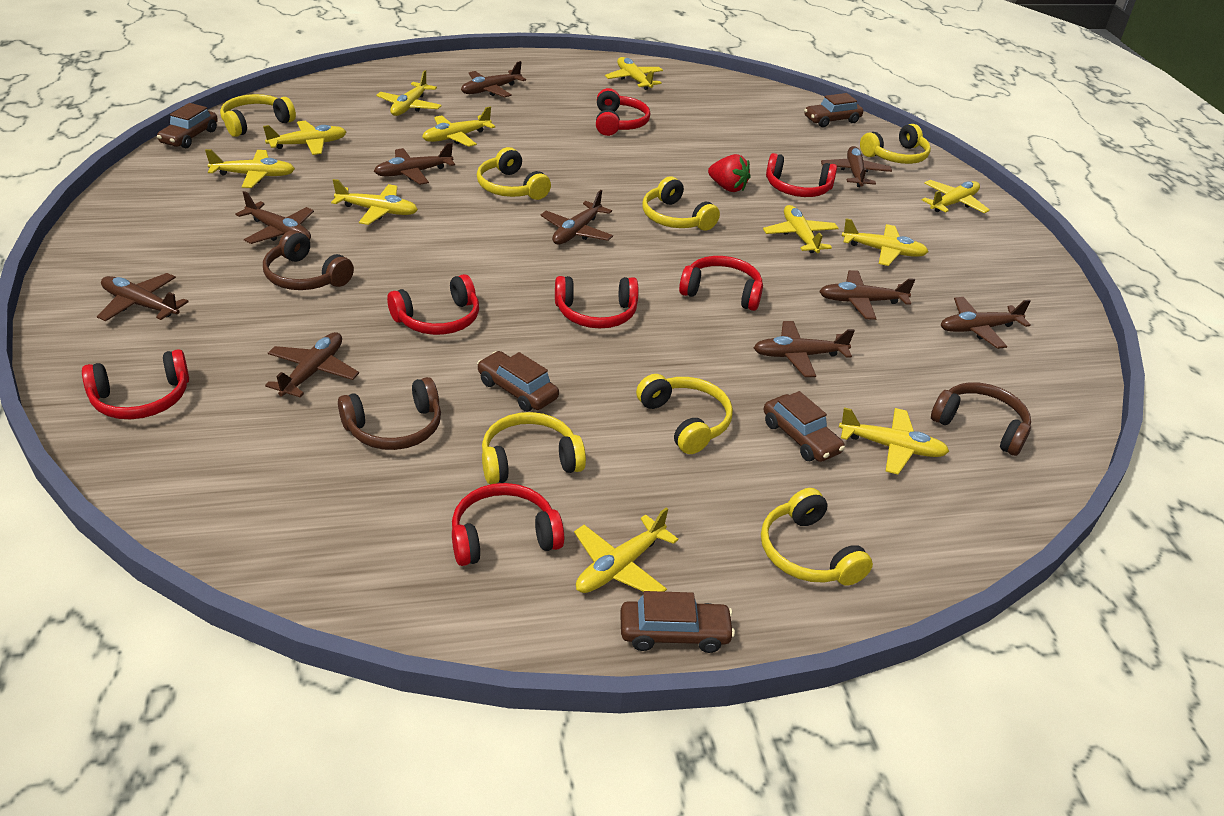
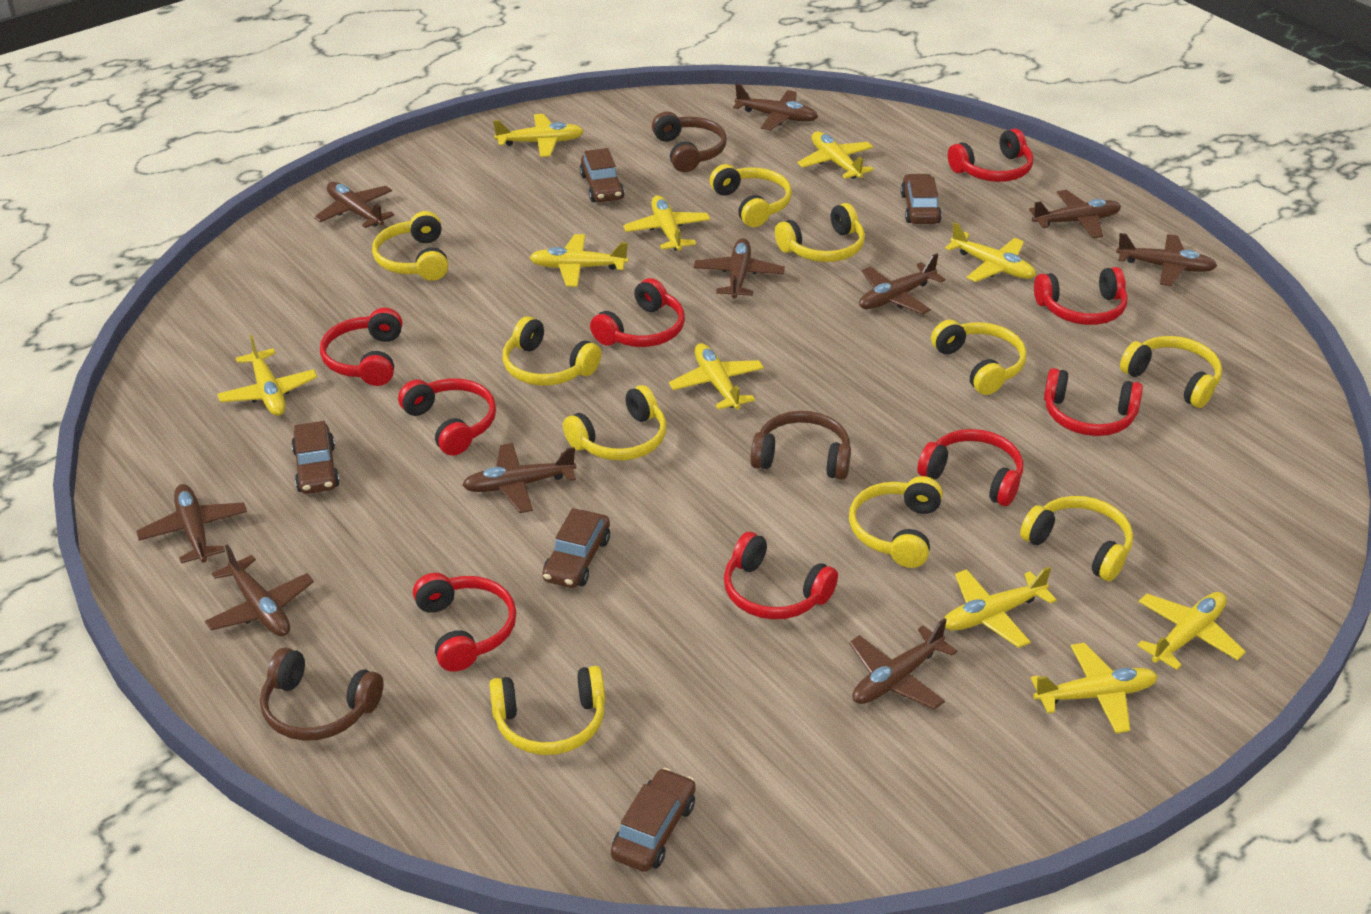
red headphones: 7 -> 9
red strawberry: 1 -> 0
yellow headphones: 7 -> 10
yellow plane: 11 -> 10

